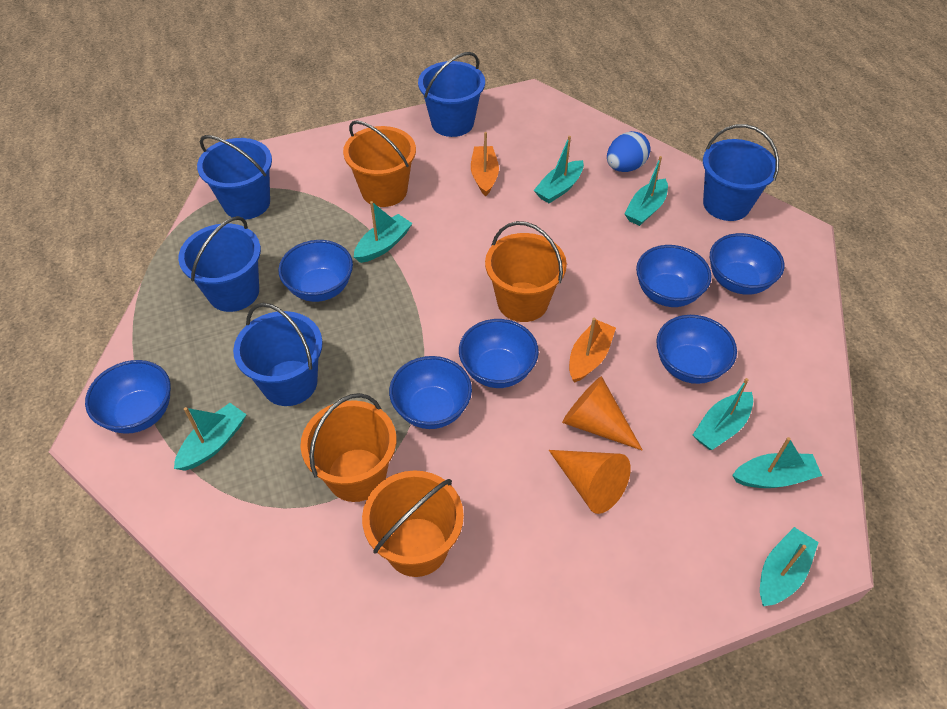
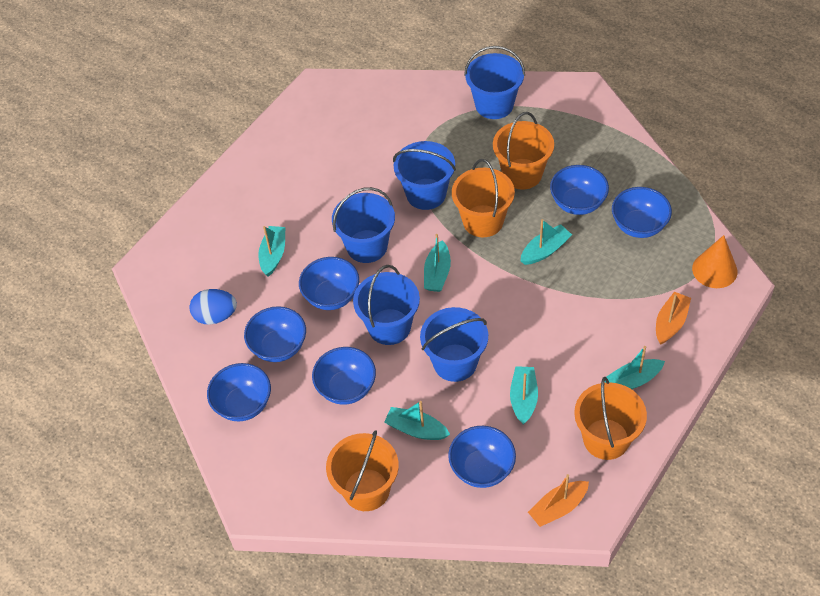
orange cone: 2 -> 1
turquoise boat: 7 -> 6

